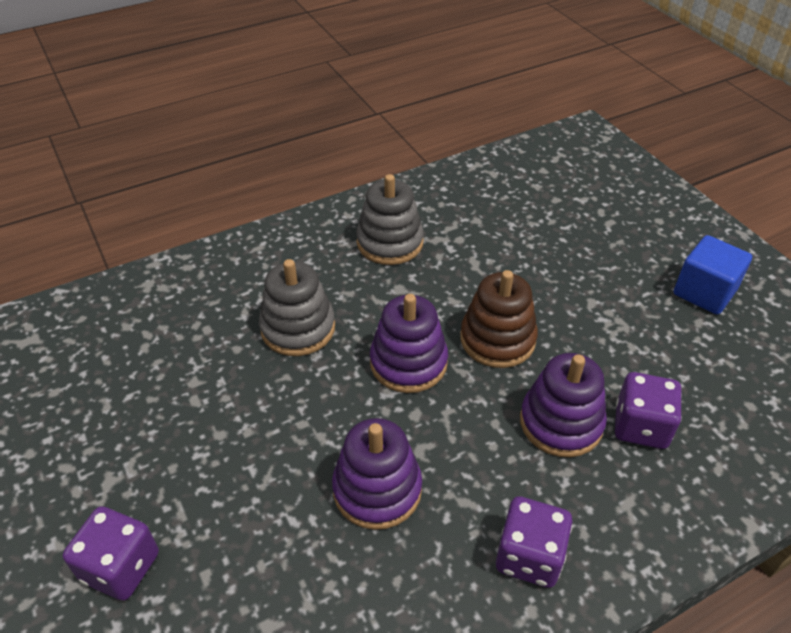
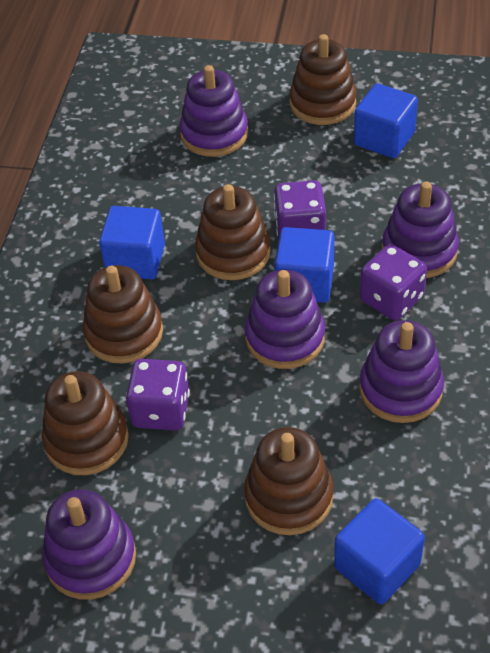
blue cube: 1 -> 4
brown stacking toy: 1 -> 5
grey stacking toy: 2 -> 0
purple stacking toy: 3 -> 5

